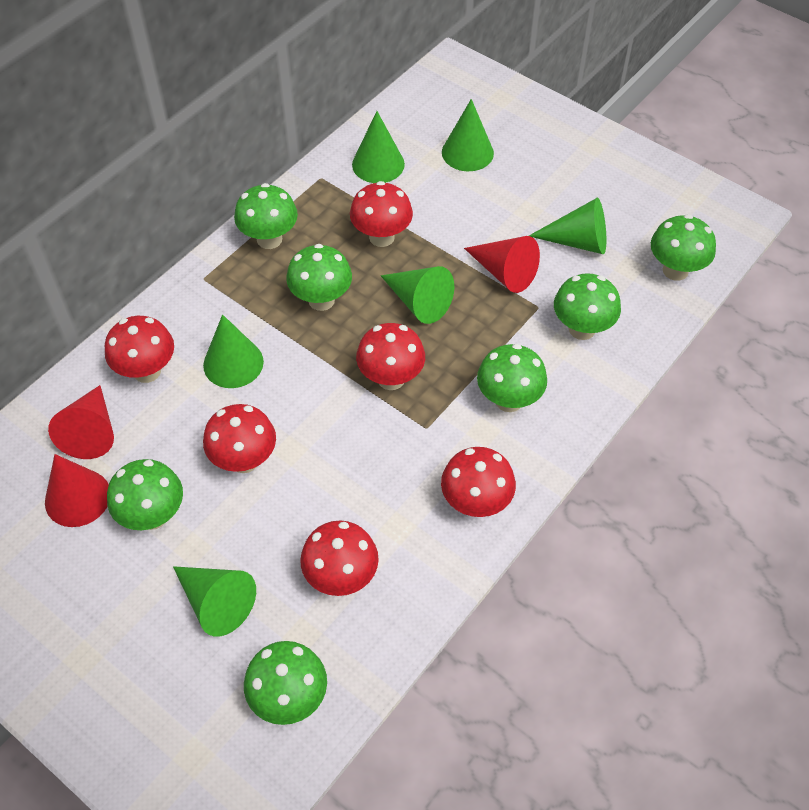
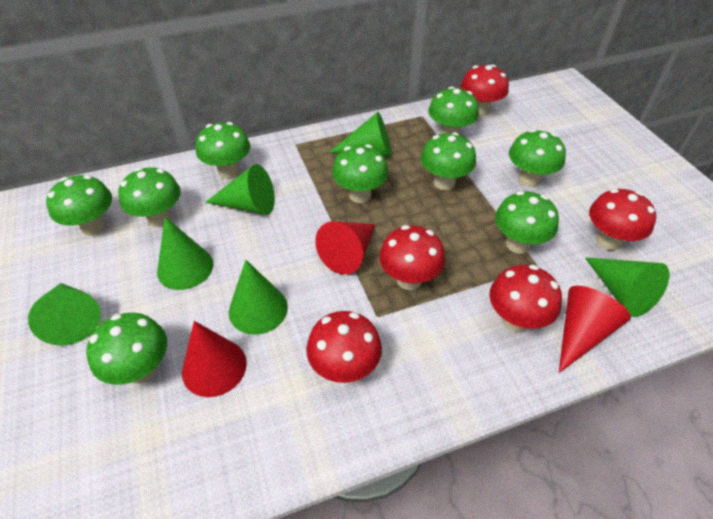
green mushroom: 7 -> 9
red mushroom: 6 -> 5

